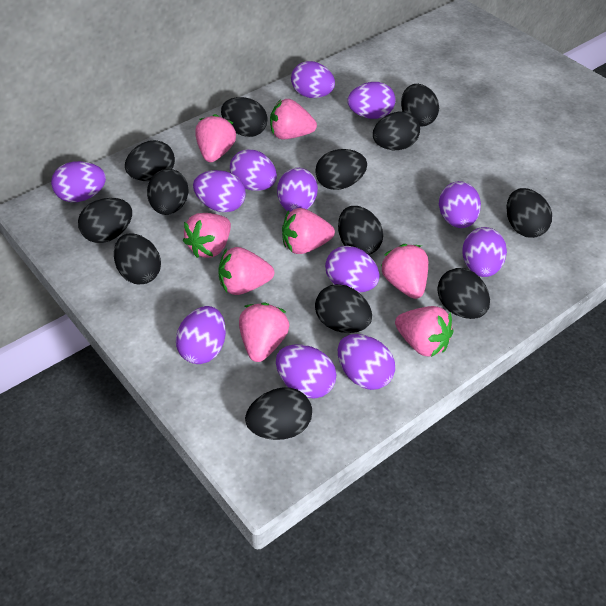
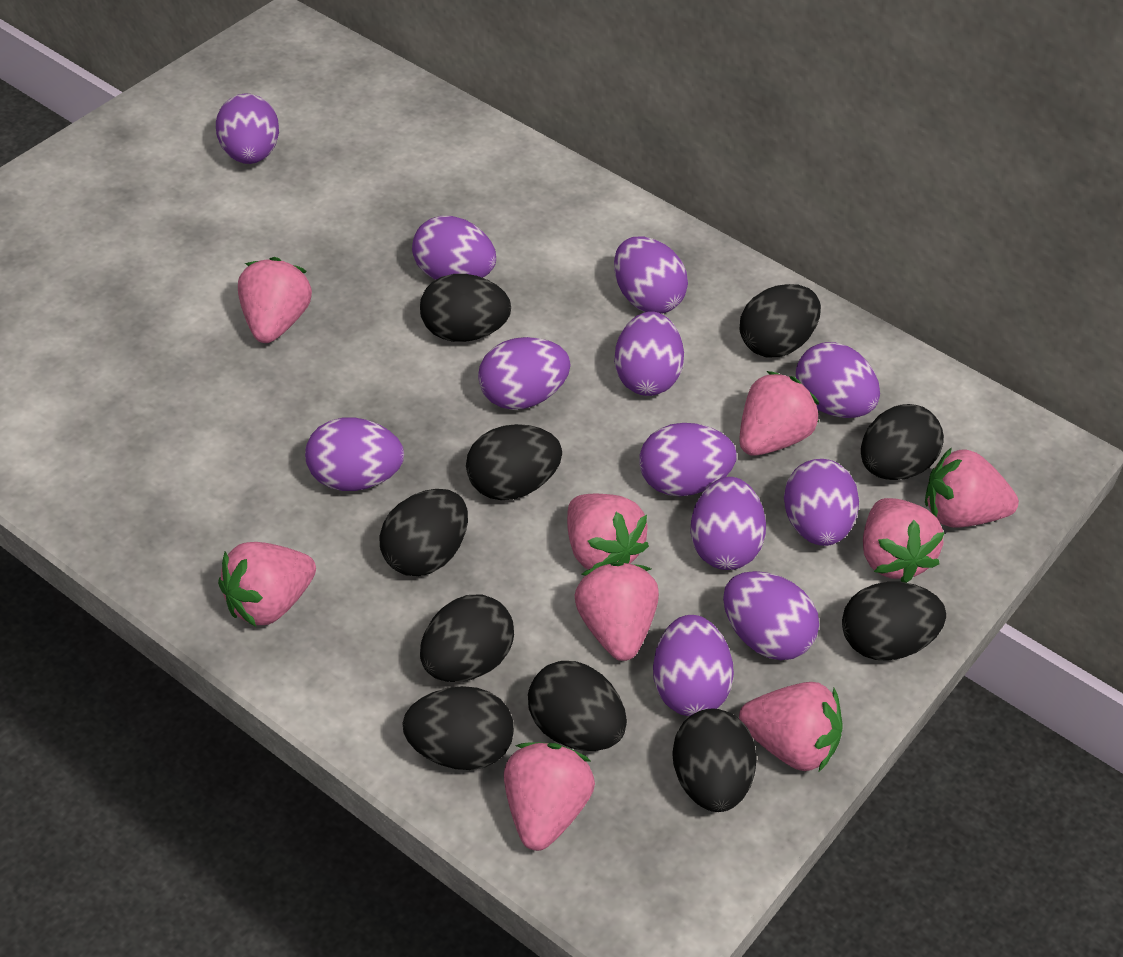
black egg: 13 -> 10
pink strawberry: 8 -> 9

